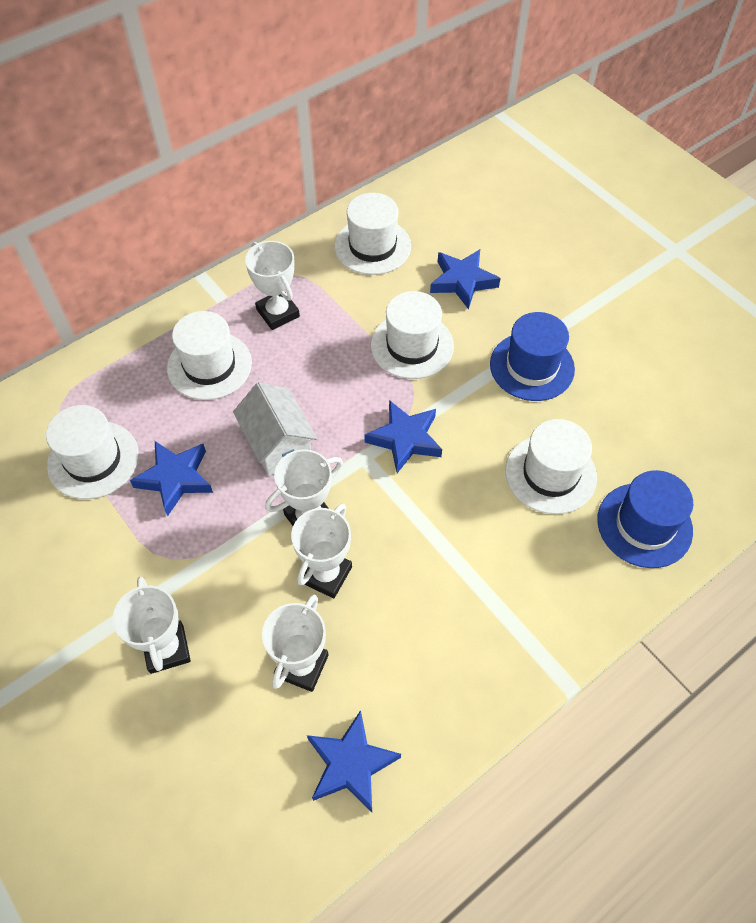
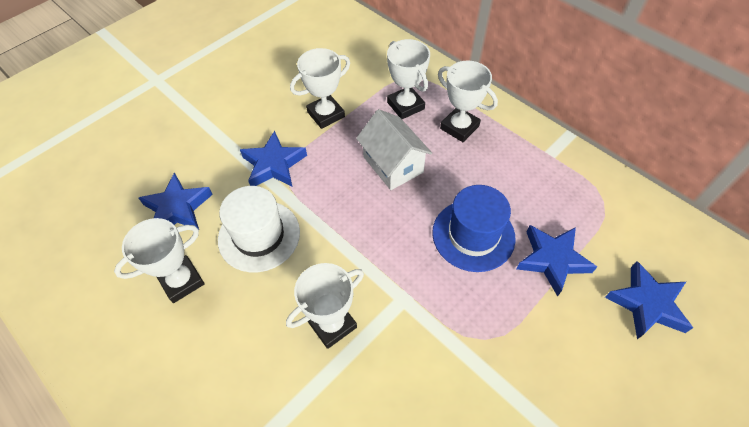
blue hat: 2 -> 1
white hat: 5 -> 1

